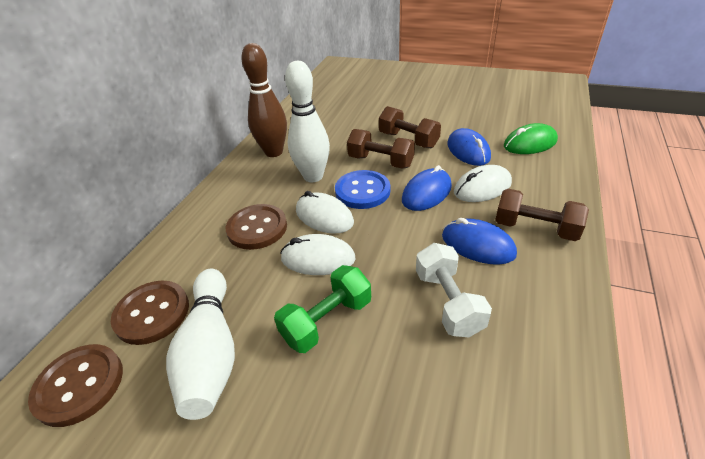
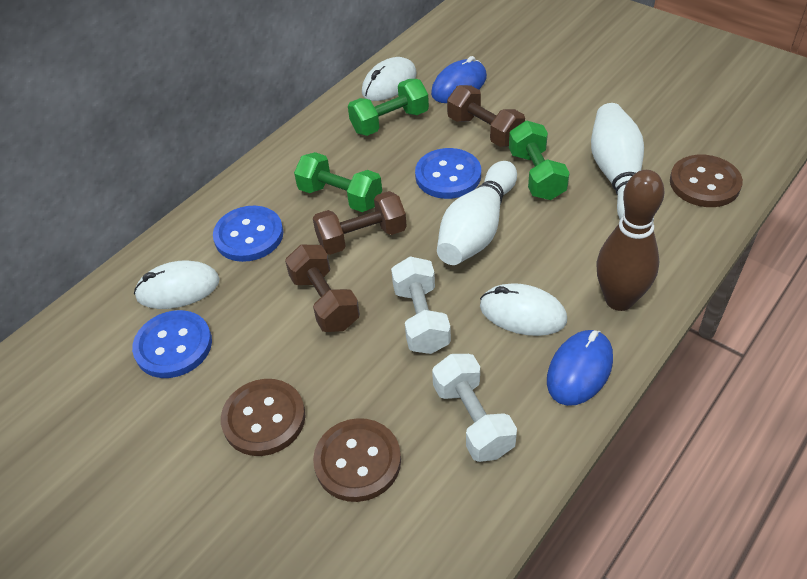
blue button: 1 -> 3
blue mouse: 3 -> 2
green dumbbell: 1 -> 3
green mouse: 1 -> 0
white dumbbell: 1 -> 2

